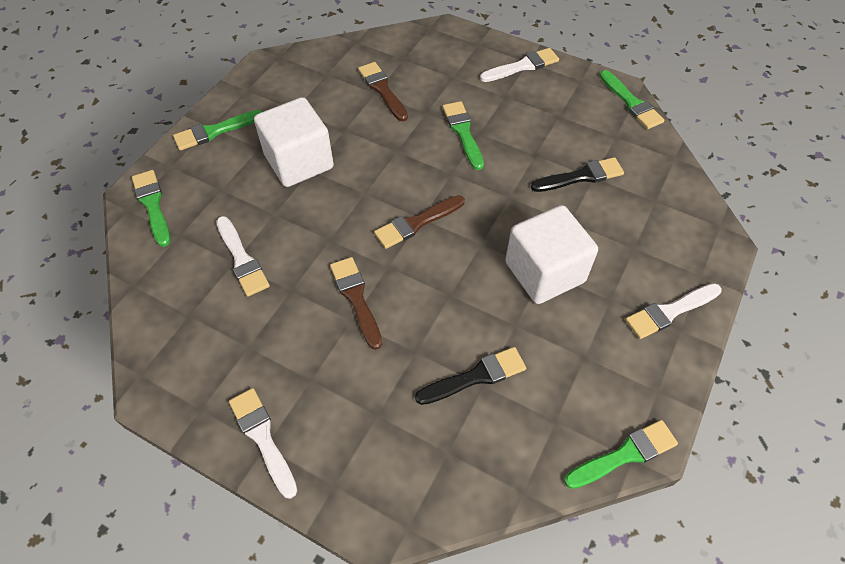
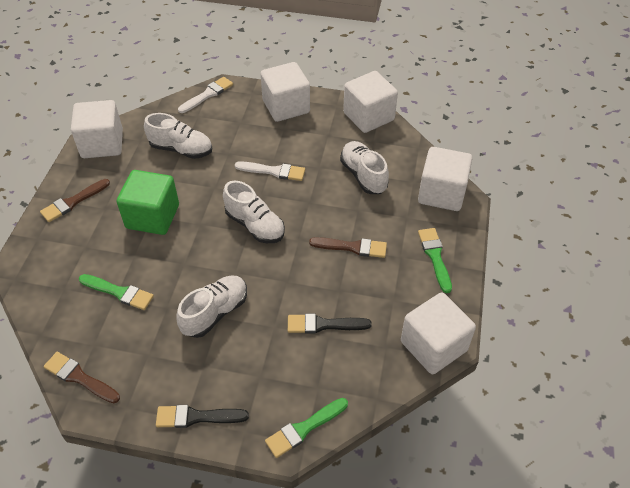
green brush: 5 -> 3
green cube: 0 -> 1
white brush: 4 -> 2
white cube: 2 -> 5
white shoe: 0 -> 4

